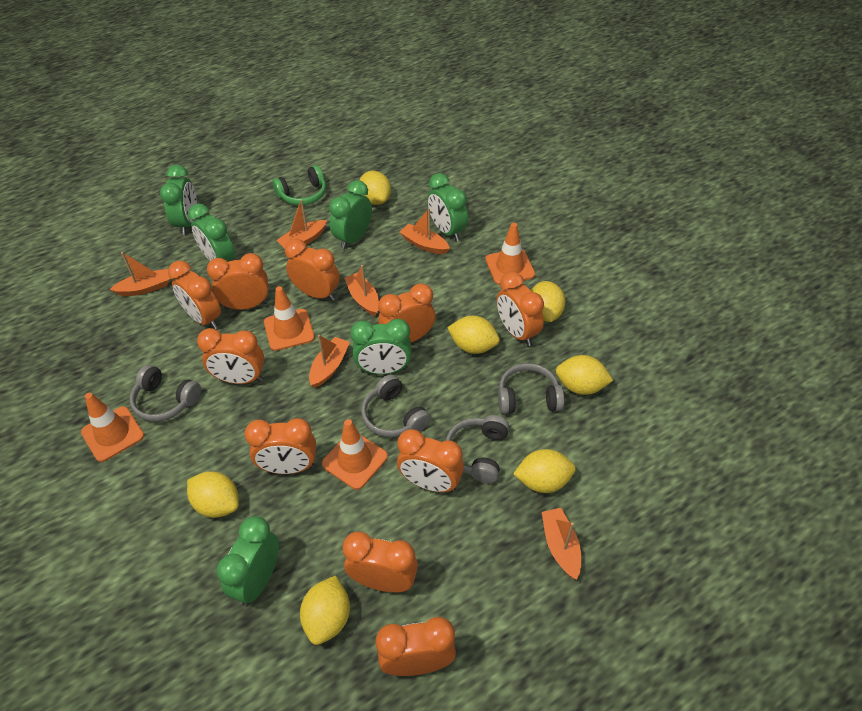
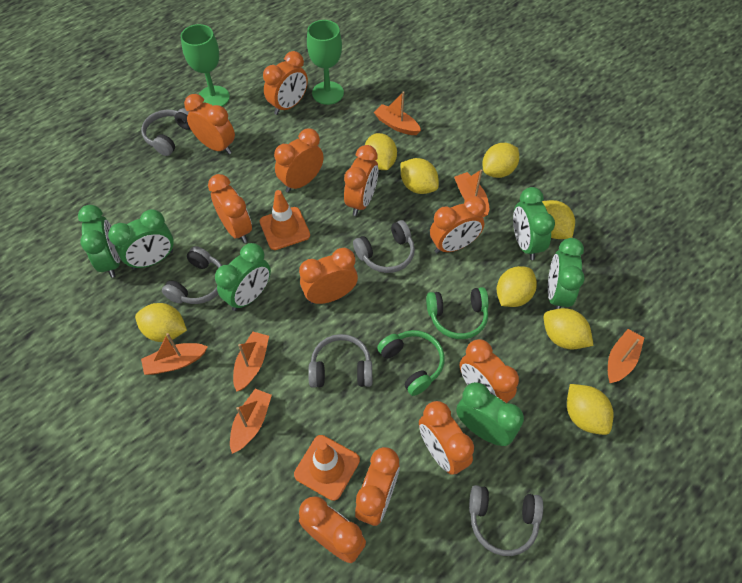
green goblet: 0 -> 2
green headphones: 1 -> 2
grey headphones: 4 -> 5
orange clock: 10 -> 11
orange traffic cone: 4 -> 2
yellow lemon: 7 -> 8

